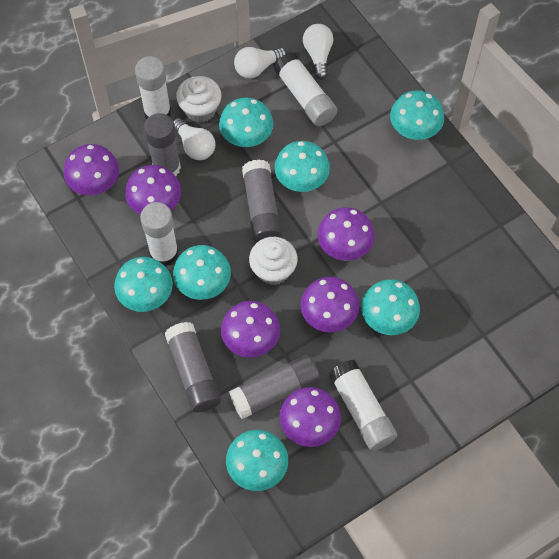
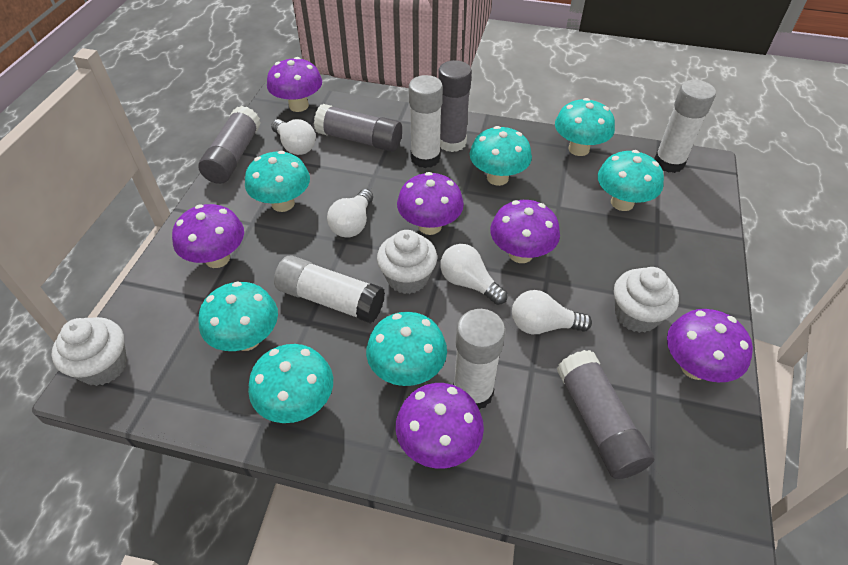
white cupcake: 2 -> 3
white light bulb: 3 -> 4

